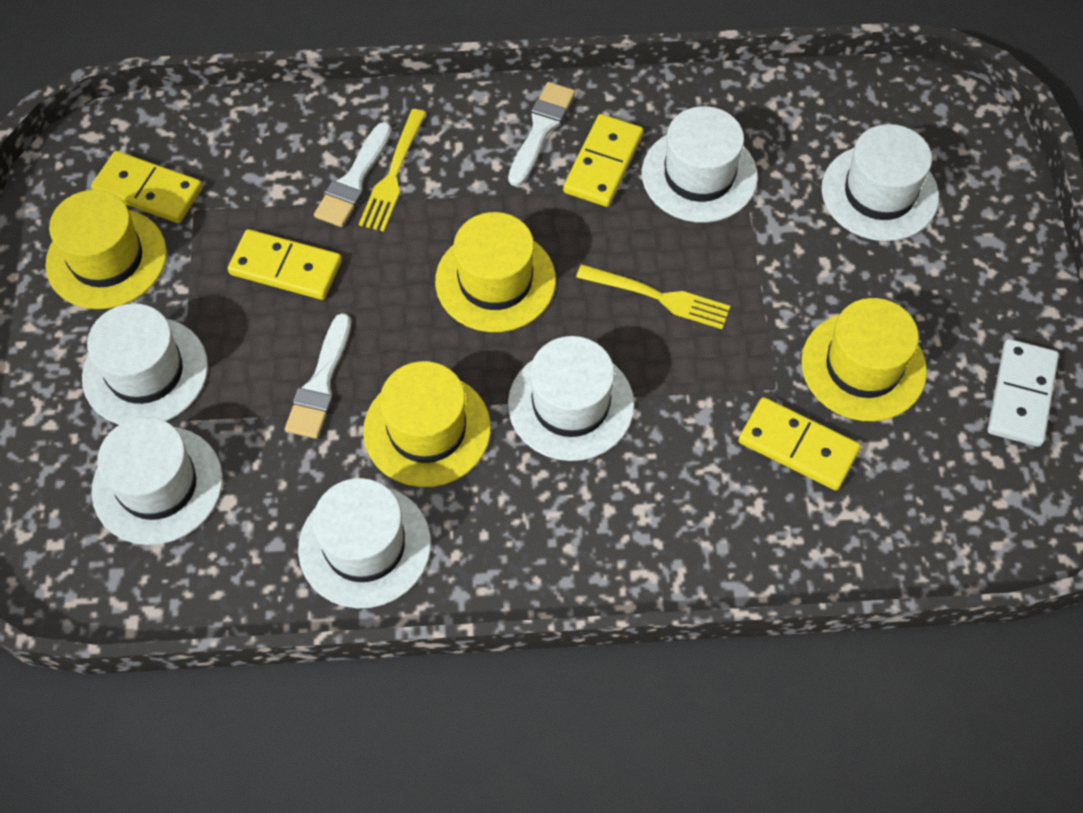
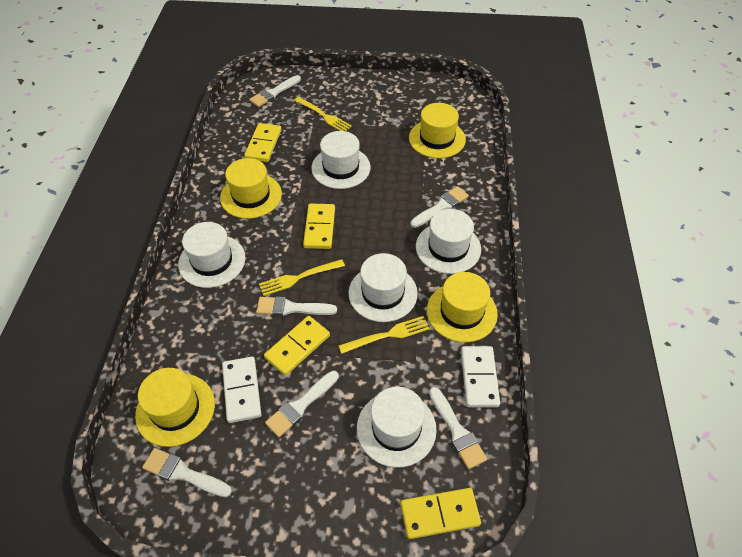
white brush: 3 -> 6
white domino: 1 -> 2
white hat: 6 -> 5
yellow fork: 2 -> 3

